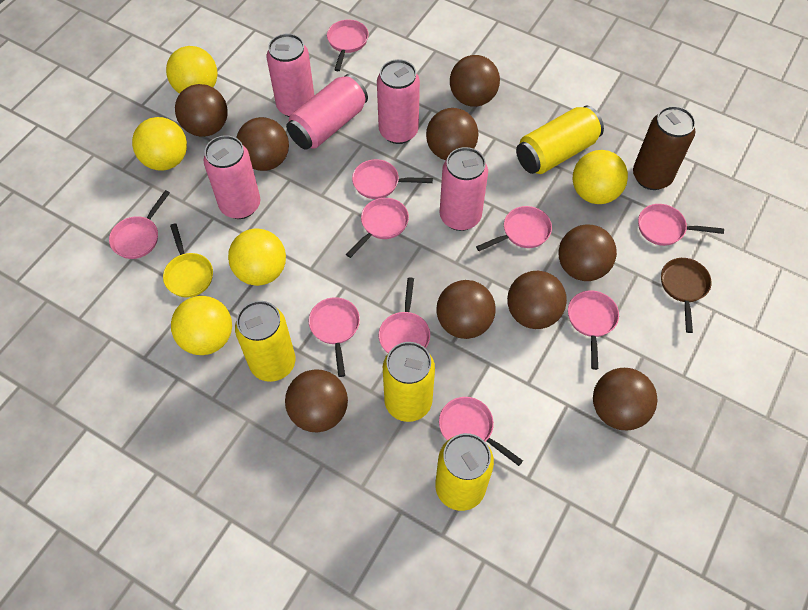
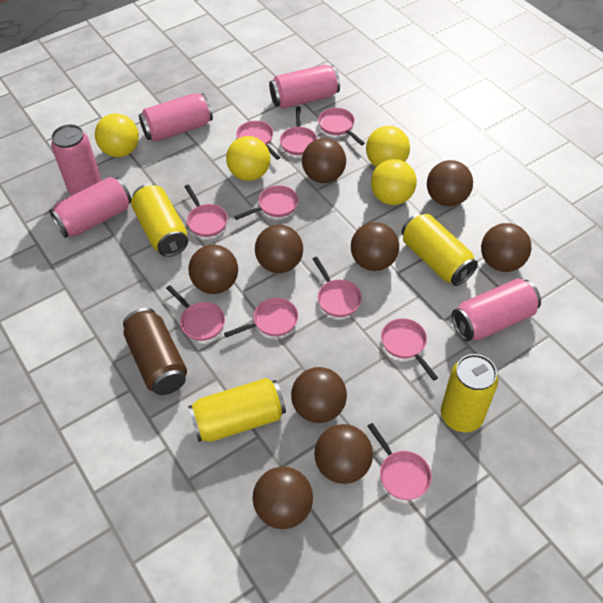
brown pan: 1 -> 0
yellow ball: 5 -> 4
yellow pan: 1 -> 0

